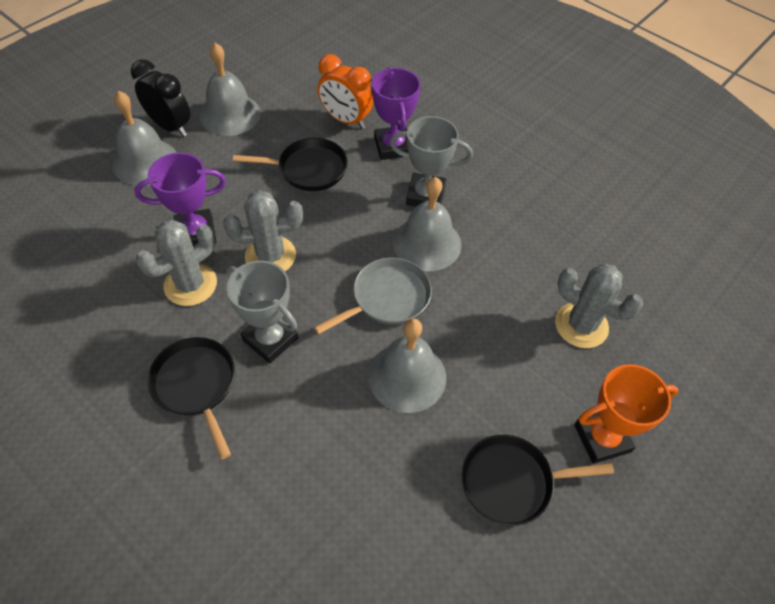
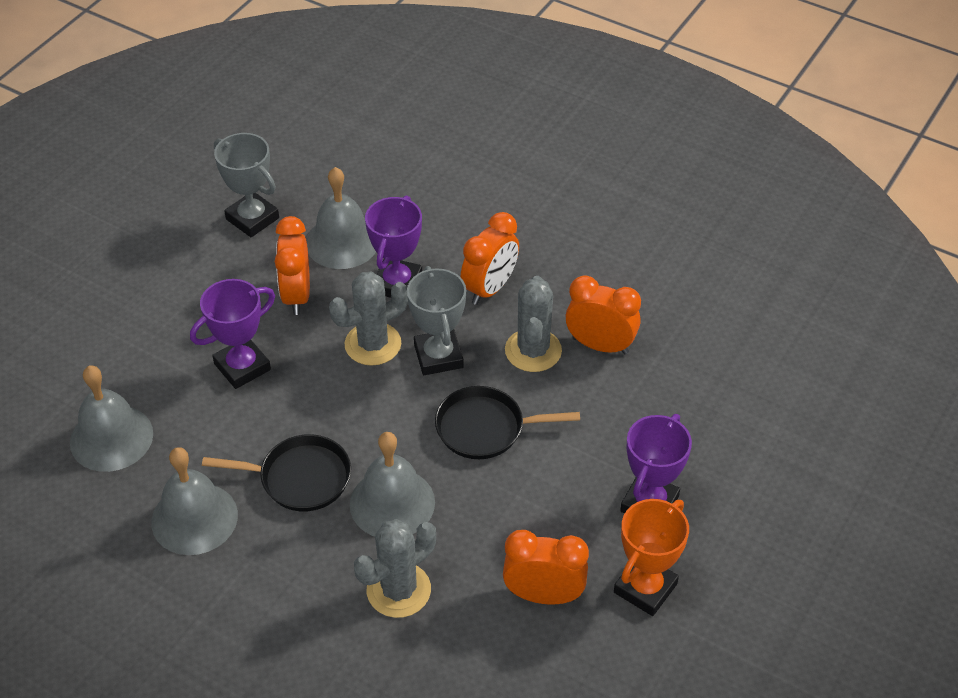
black clock: 1 -> 0
black pan: 3 -> 2
grey pan: 1 -> 0
orange clock: 1 -> 4
purple trophy: 2 -> 3

